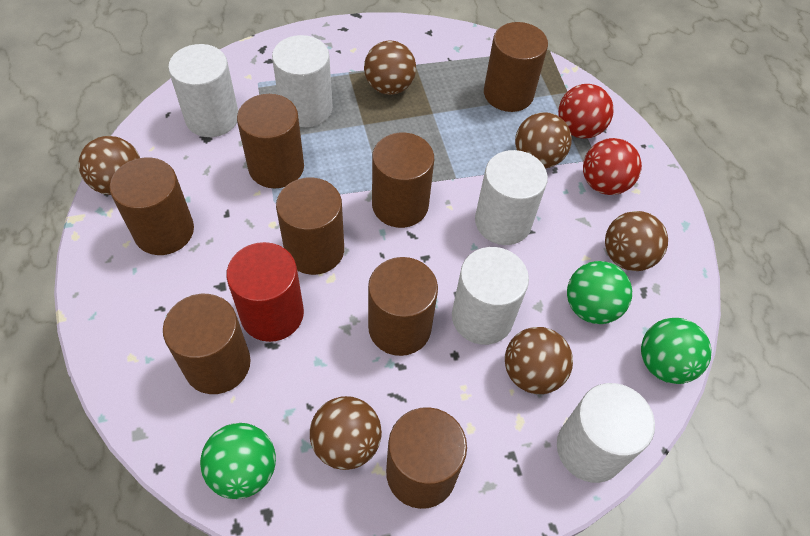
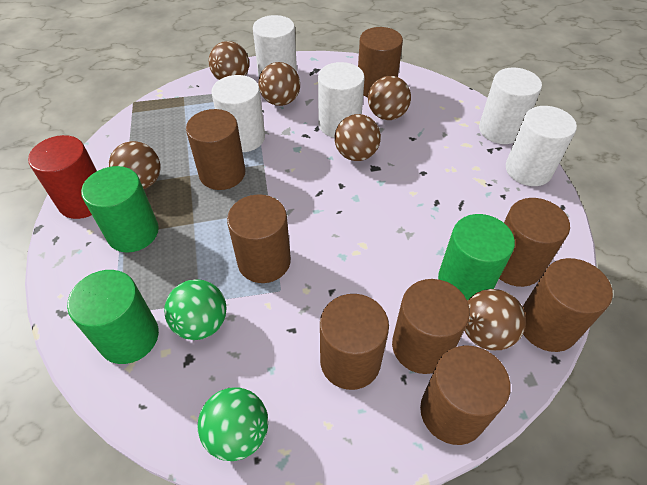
green ball: 3 -> 2
green cylinder: 0 -> 3
red ball: 2 -> 0

